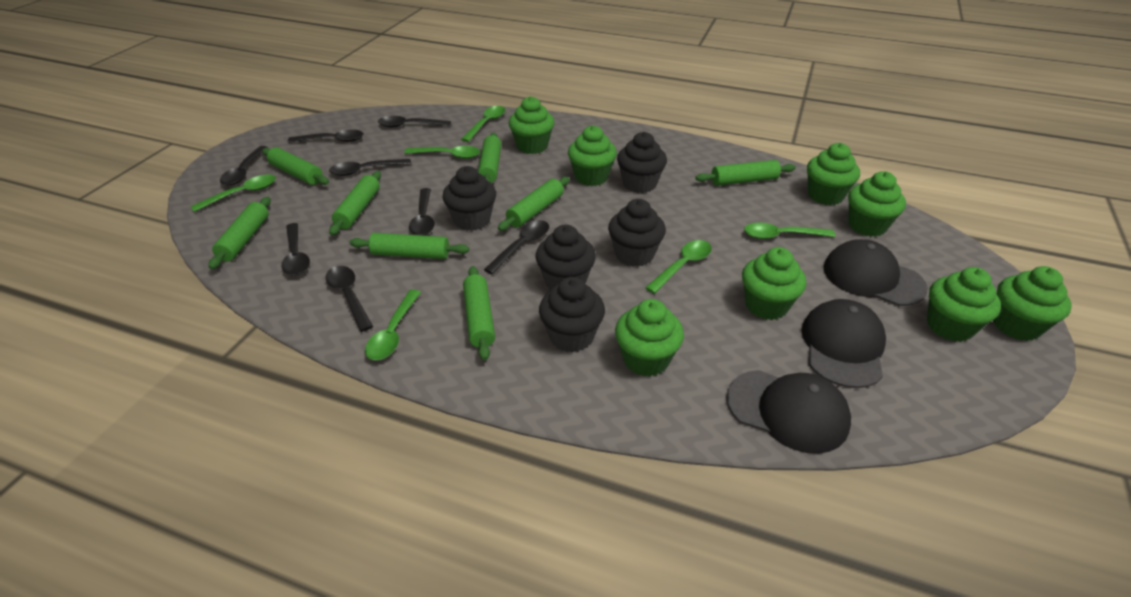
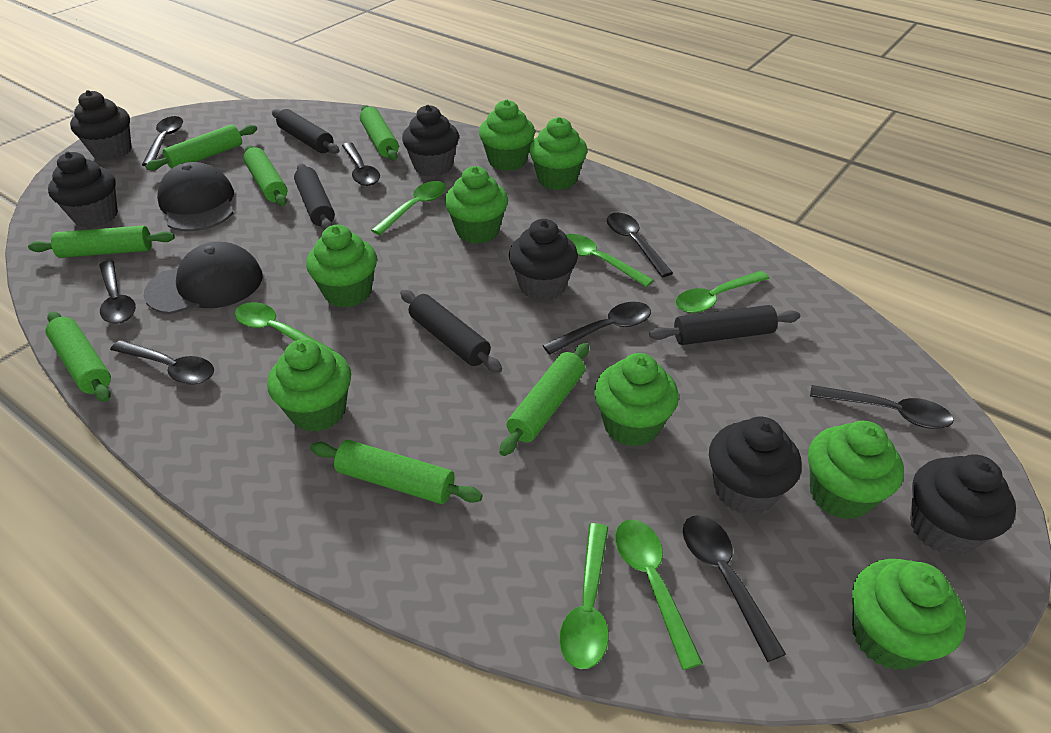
black cap: 3 -> 2
black cupcake: 5 -> 6
black rolling pin: 0 -> 4
green rolling pin: 8 -> 7

